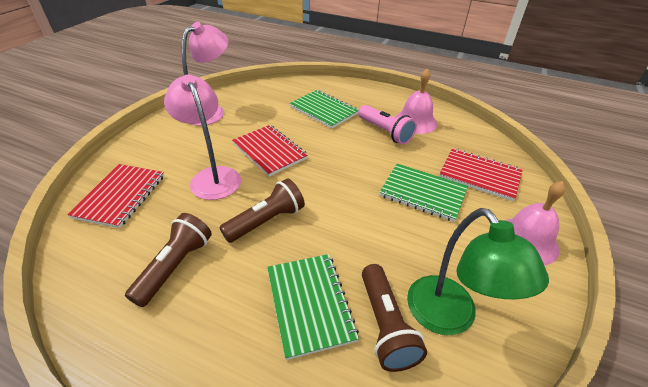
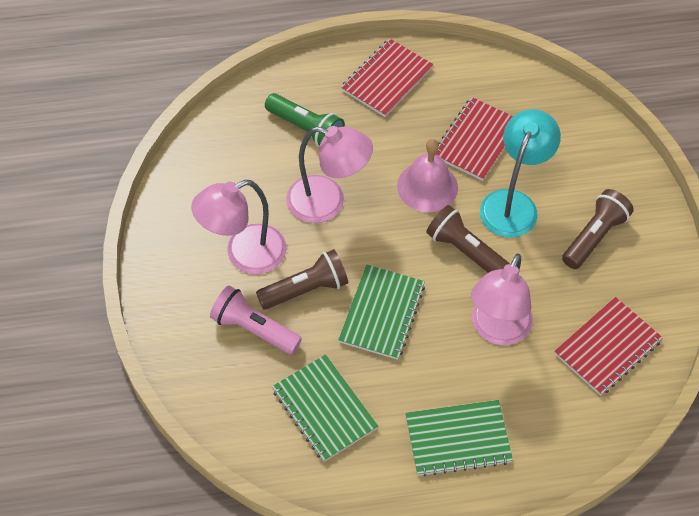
green flashlight: 0 -> 1
green lamp: 1 -> 0
pink bell: 2 -> 1
pink lamp: 2 -> 3
turquoise lamp: 0 -> 1

